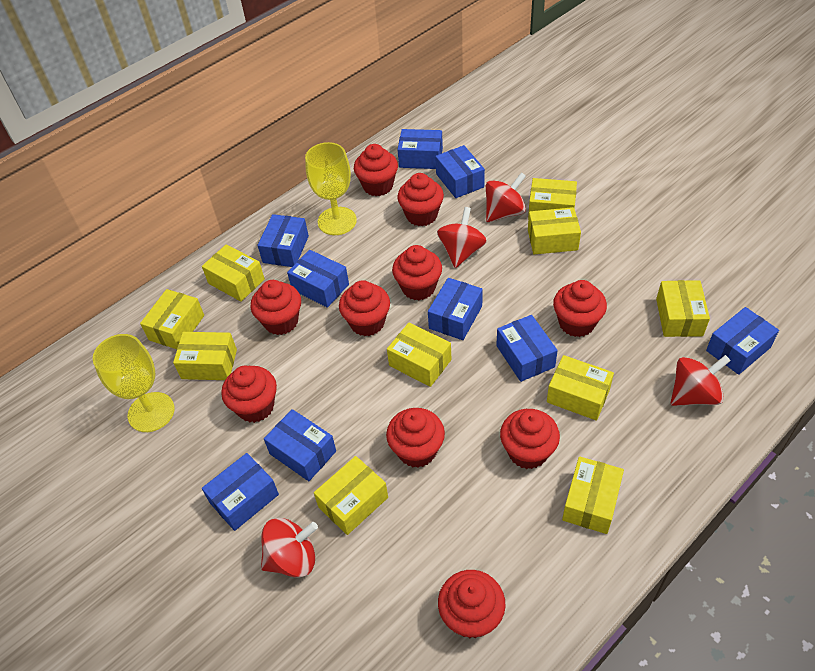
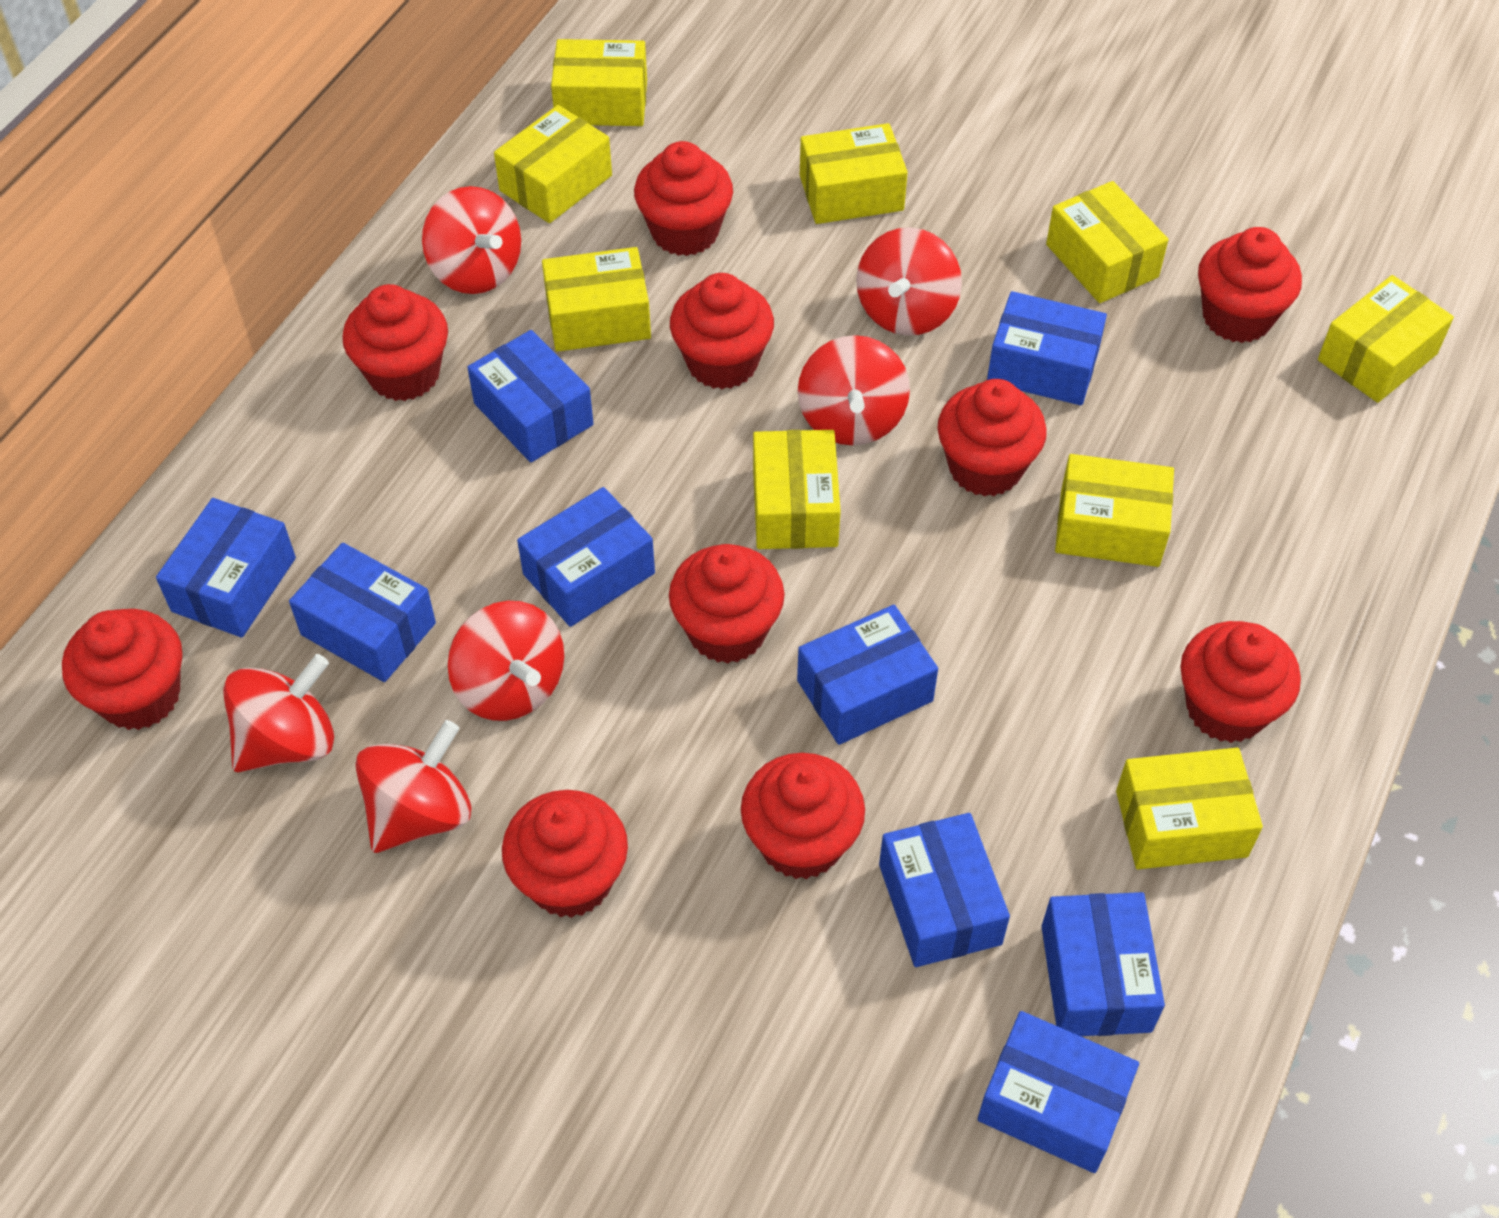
red spinning top: 4 -> 6
yellow box: 10 -> 9
yellow goblet: 2 -> 0

